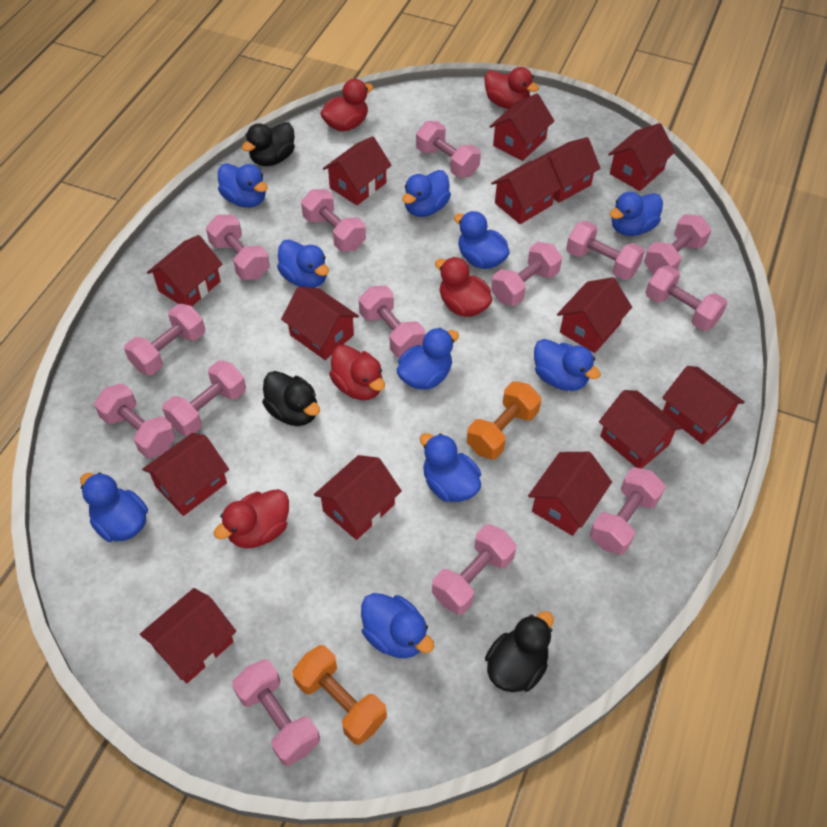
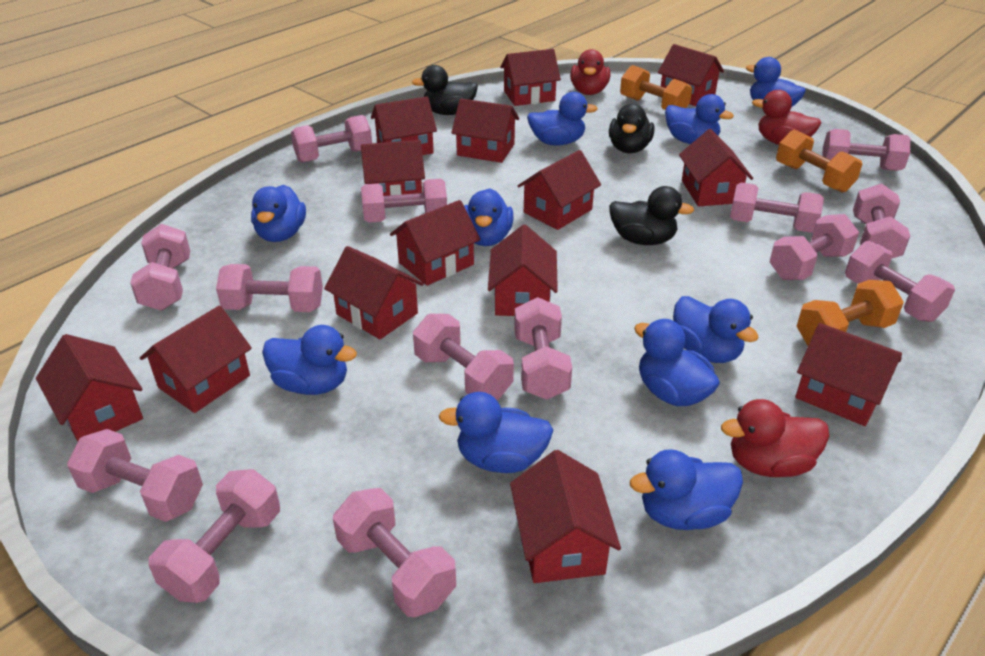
orange dumbbell: 2 -> 3
red duck: 5 -> 3

